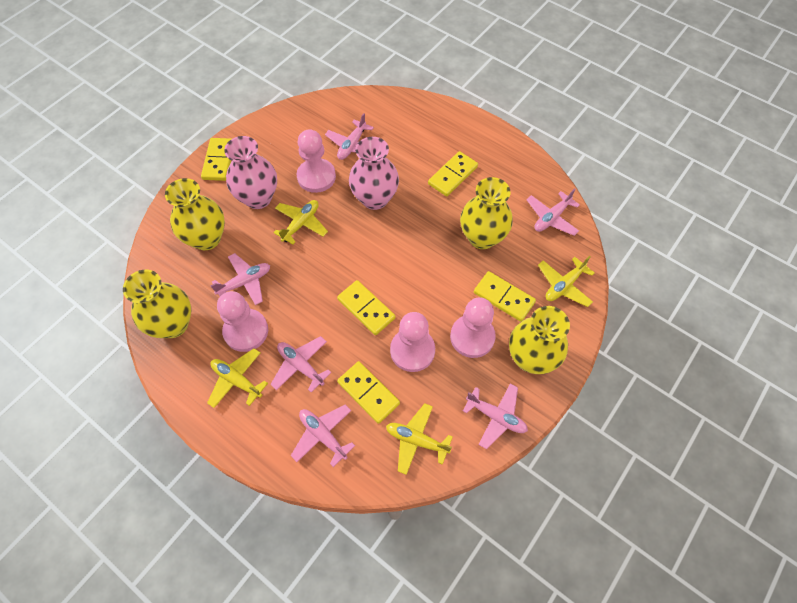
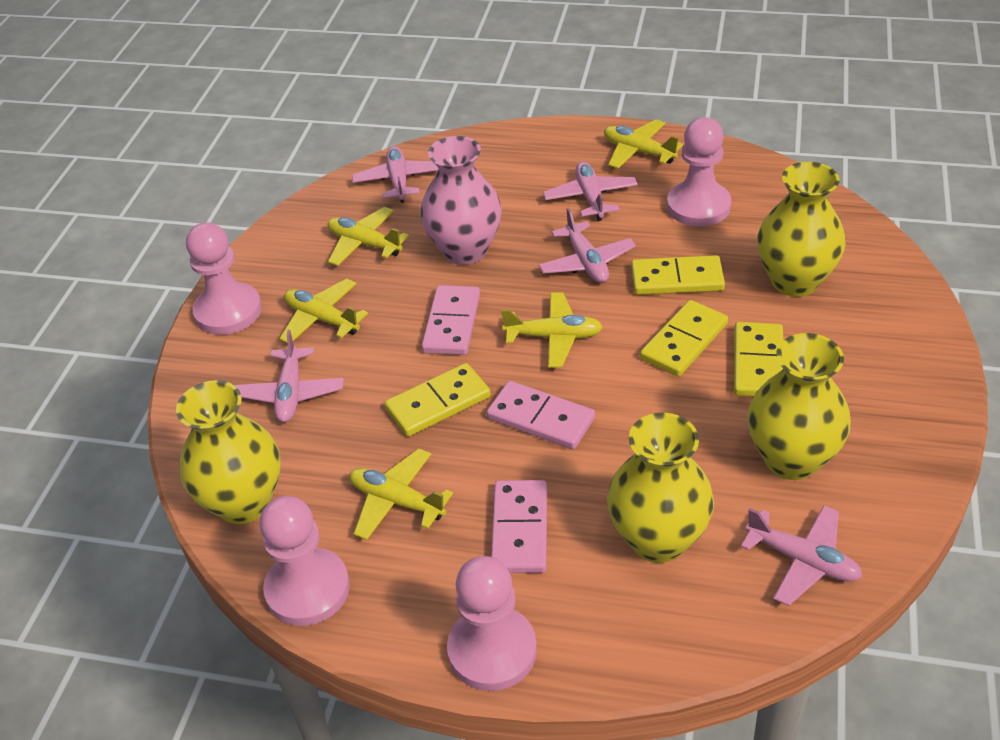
pink domino: 0 -> 3
pink plane: 6 -> 5
pink vase: 2 -> 1
yellow domino: 5 -> 4
yellow plane: 4 -> 5

